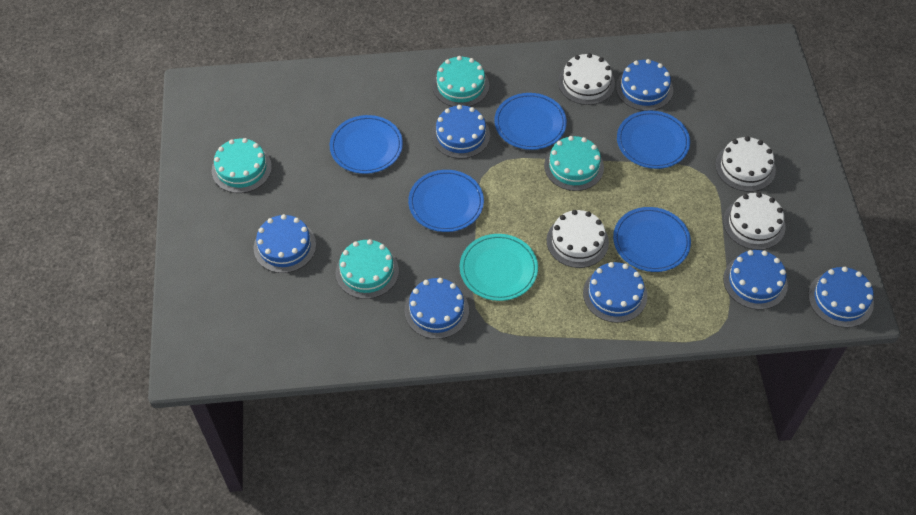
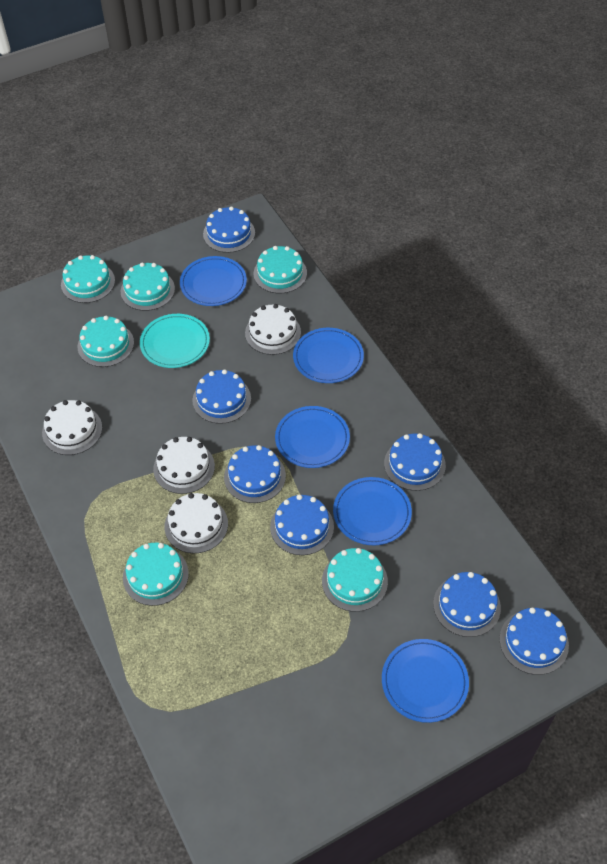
turquoise cake: 4 -> 6

